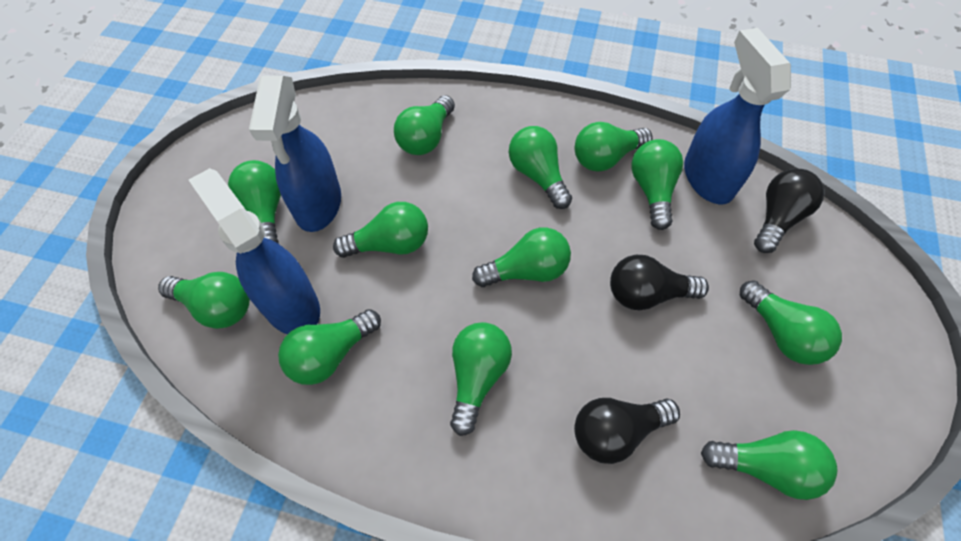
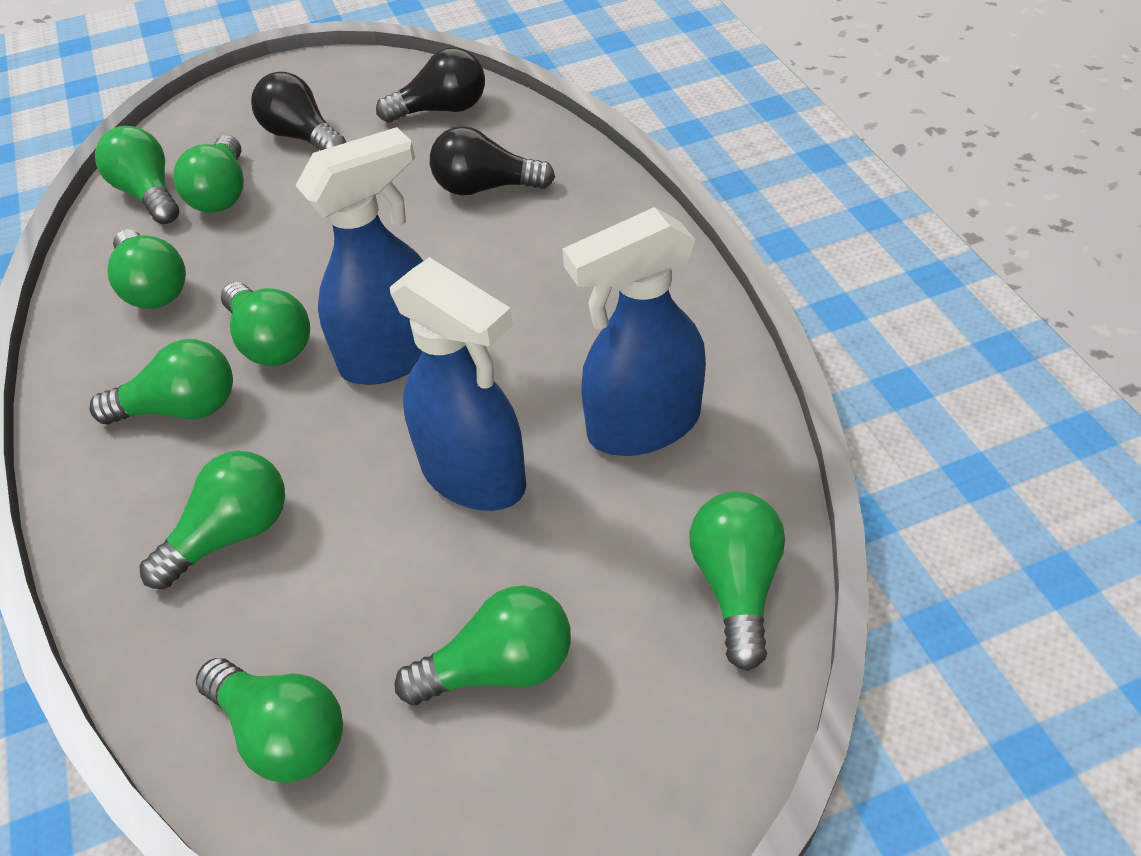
green light bulb: 12 -> 9

